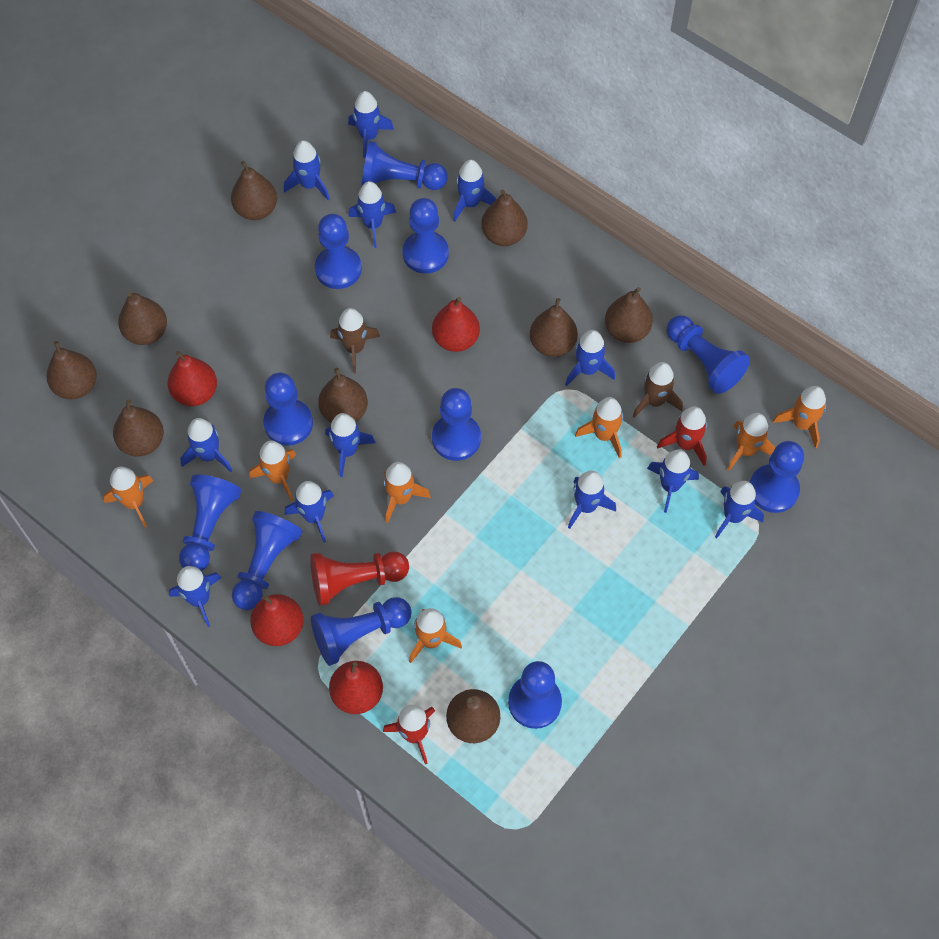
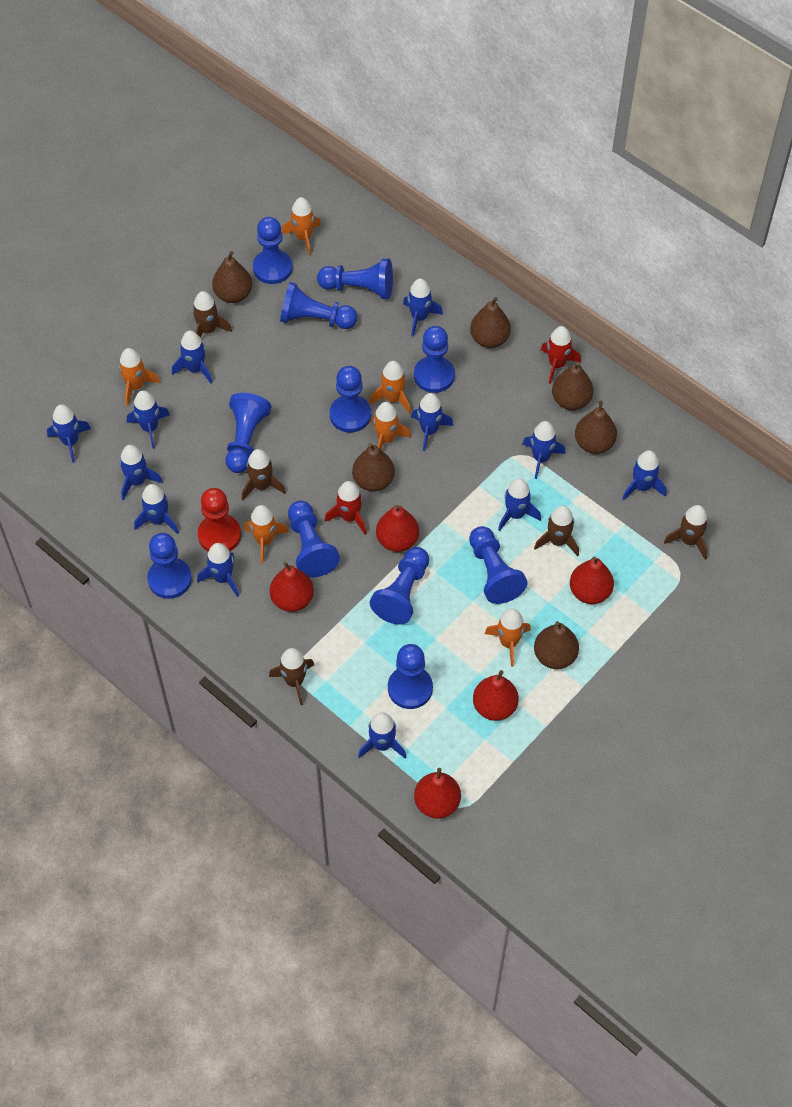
brown pear: 9 -> 6
brown rocket: 2 -> 5
orange rocket: 7 -> 6
red pear: 4 -> 5

